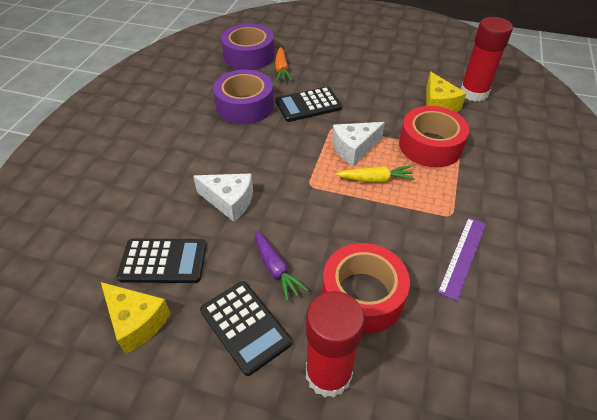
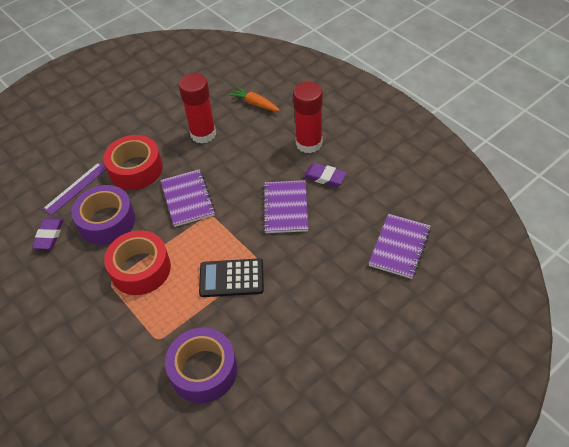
black calculator: 3 -> 1
purple carrot: 1 -> 0
purple eraser: 0 -> 2
purple notebook: 0 -> 3
white cheese: 2 -> 0
yellow carrot: 1 -> 0
yellow cheese: 2 -> 0

